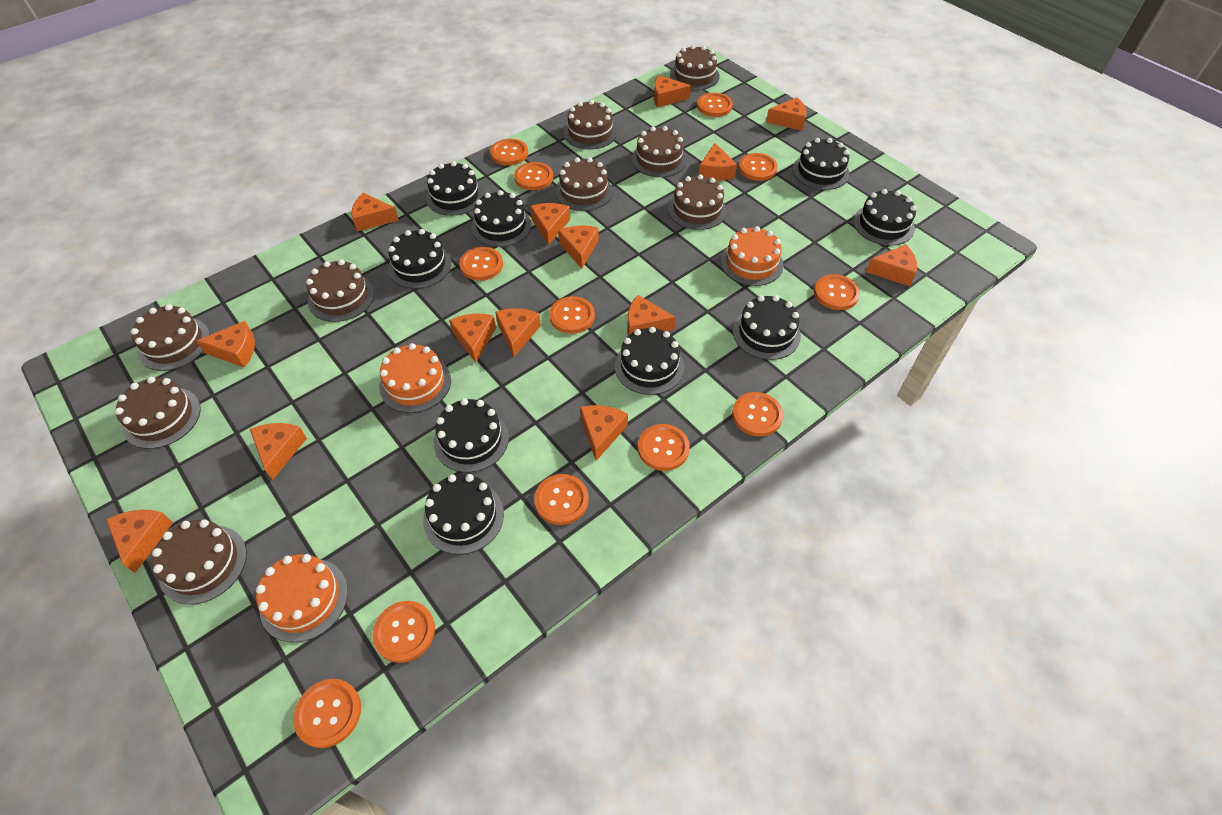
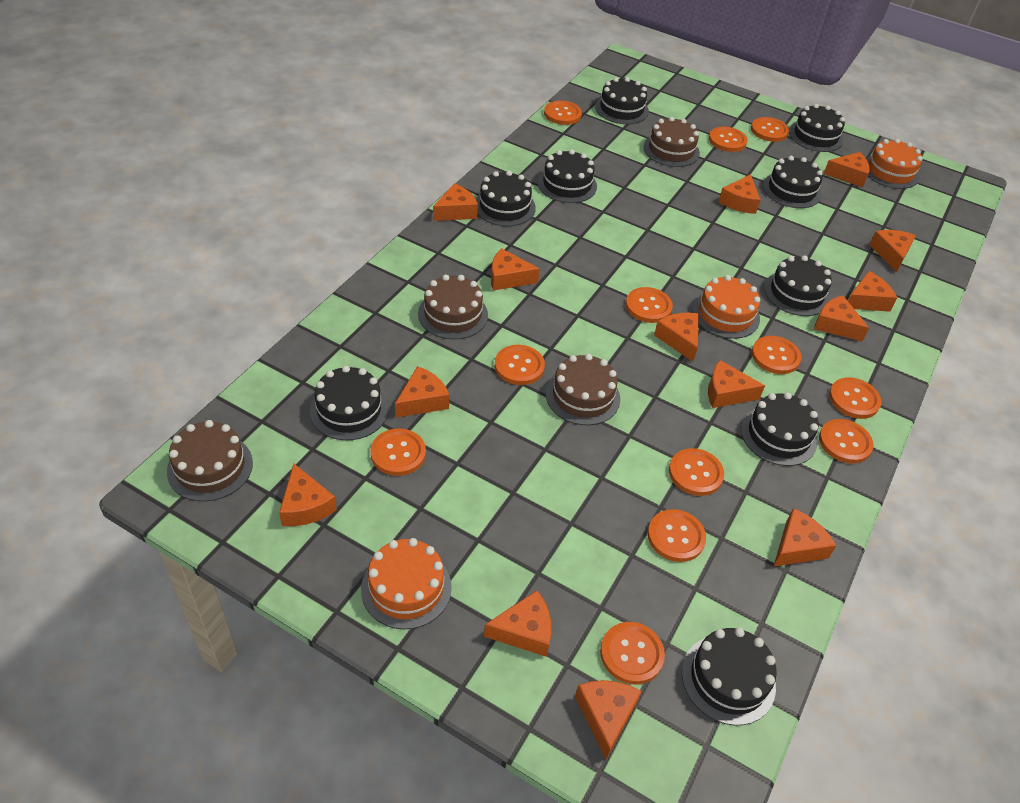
brown cake: 9 -> 4

